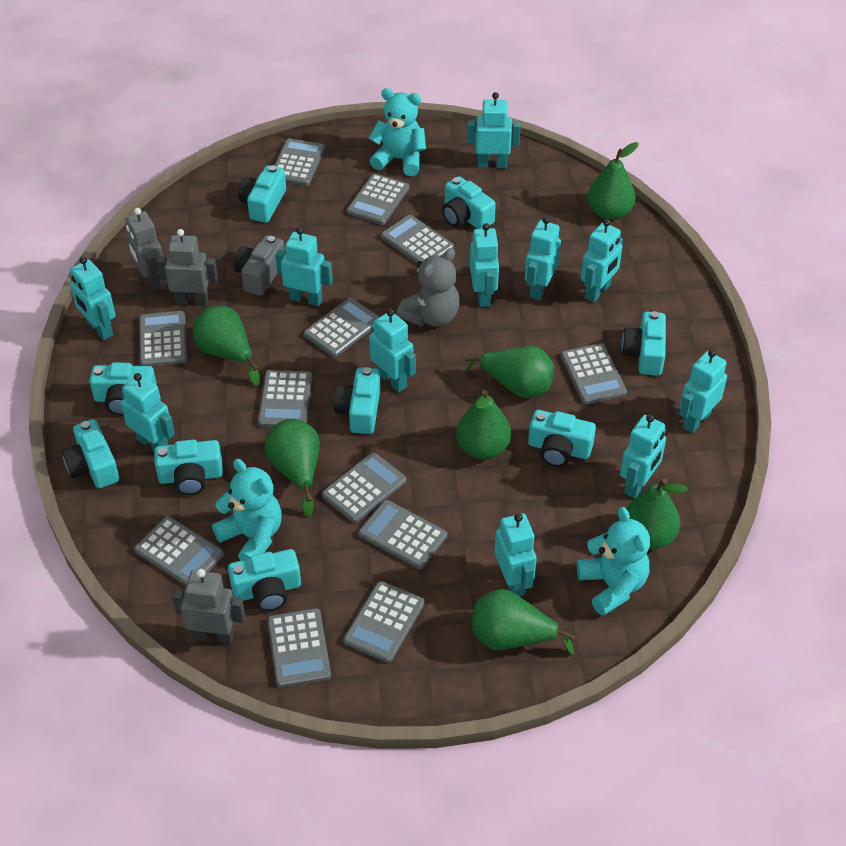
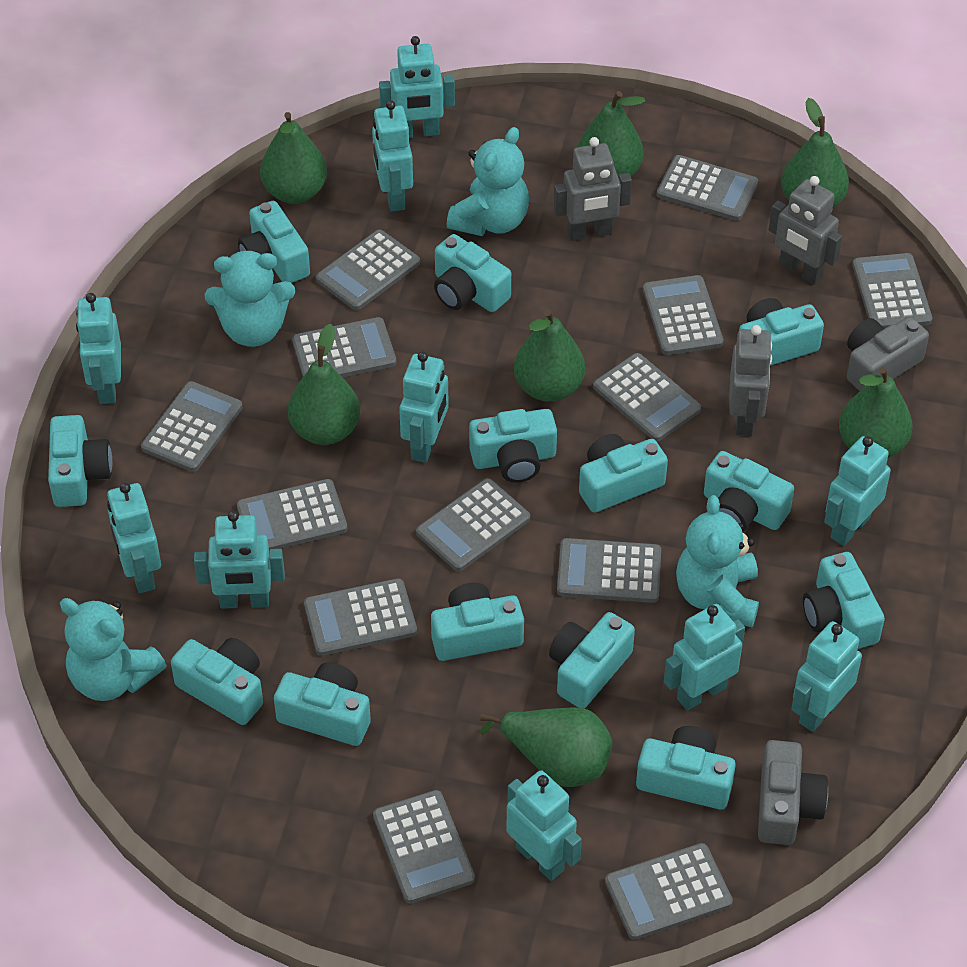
grey calculator: 12 -> 13
grey camera: 1 -> 2
grey teddy bear: 1 -> 0
turquoise camera: 9 -> 13
turquoise robot: 11 -> 10
turquoise teddy bear: 3 -> 4

